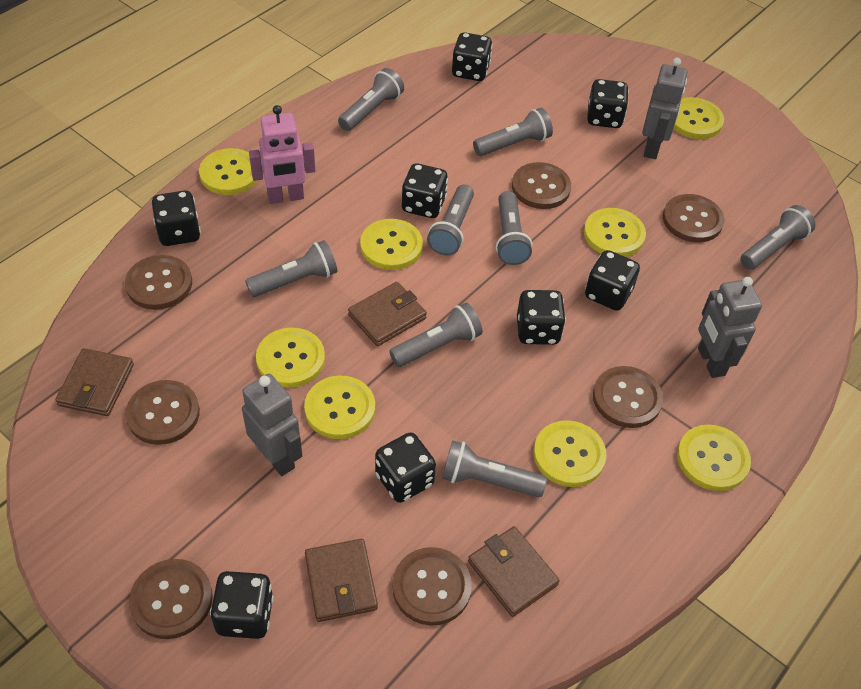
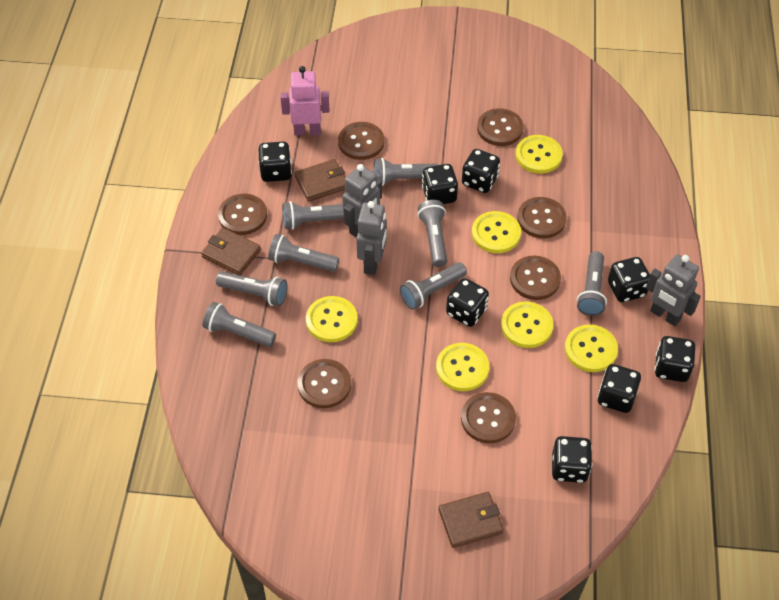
brown wallet: 4 -> 3
yellow button: 8 -> 6

